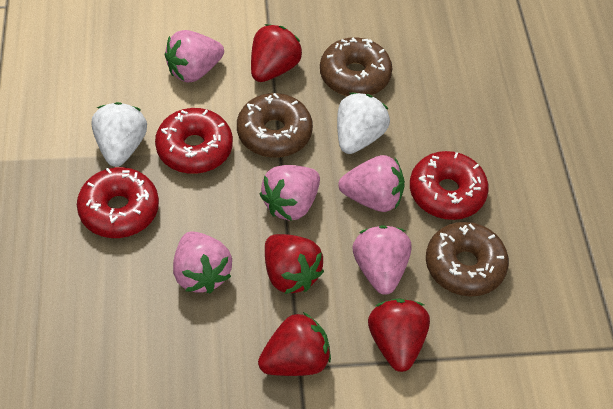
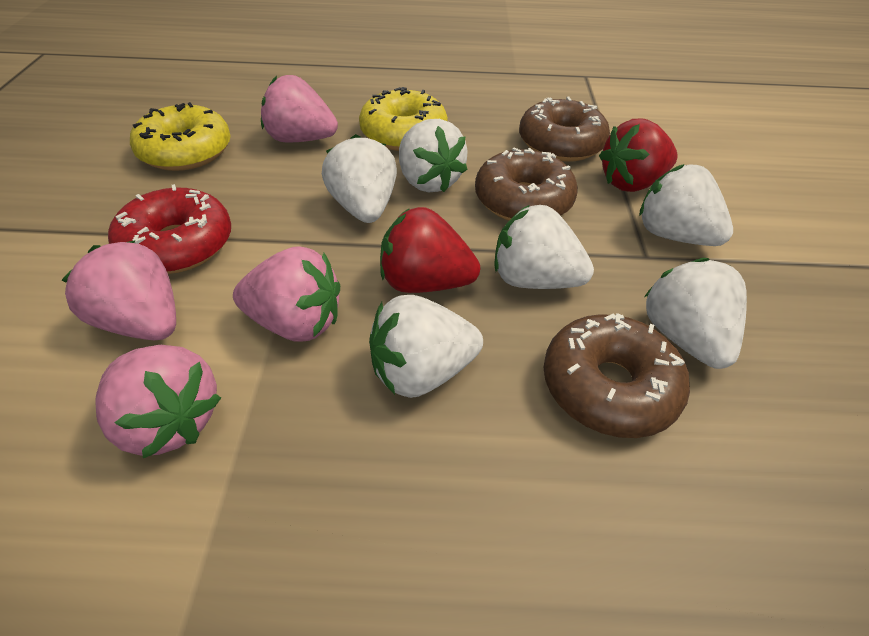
pink strawberry: 5 -> 4
red donut: 3 -> 1
red strawberry: 4 -> 2
white strawberry: 2 -> 6
yellow donut: 0 -> 2

